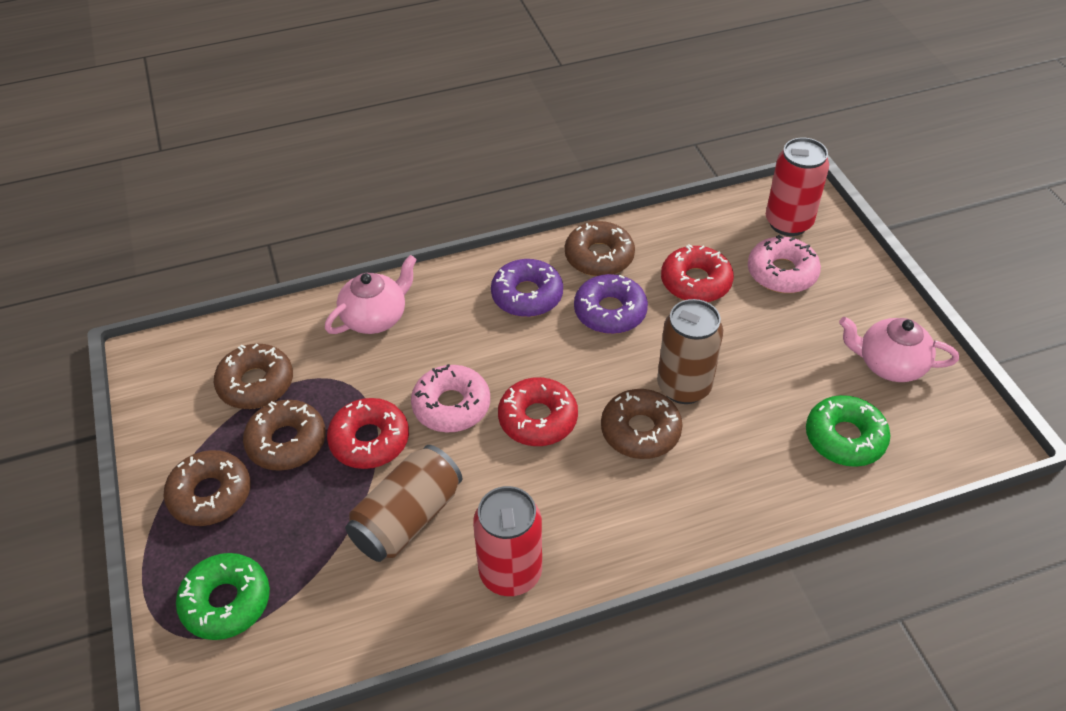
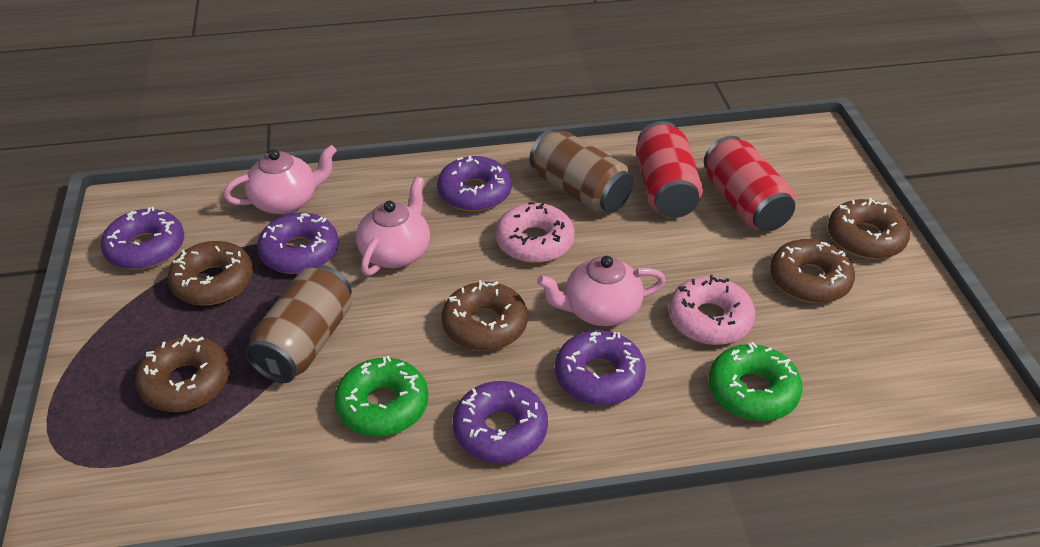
pink teapot: 2 -> 3
purple donut: 2 -> 5
red donut: 3 -> 0

